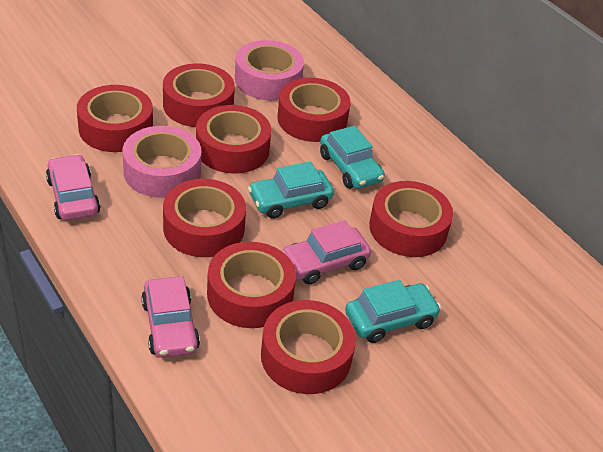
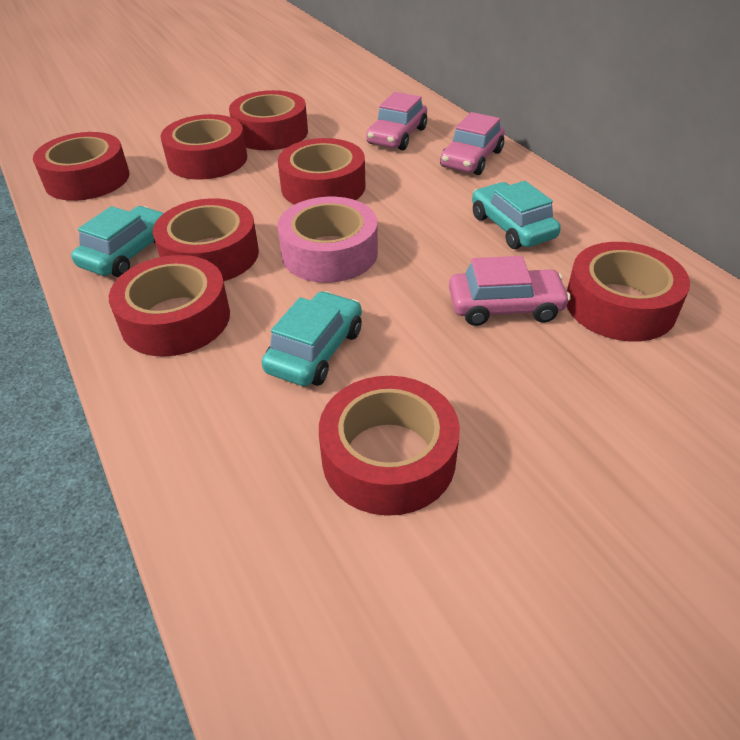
pink tape: 2 -> 1

